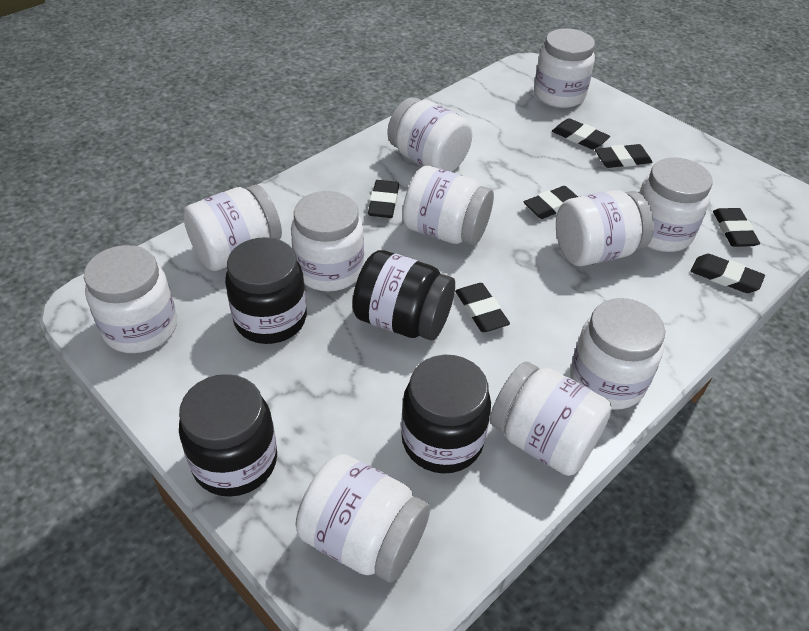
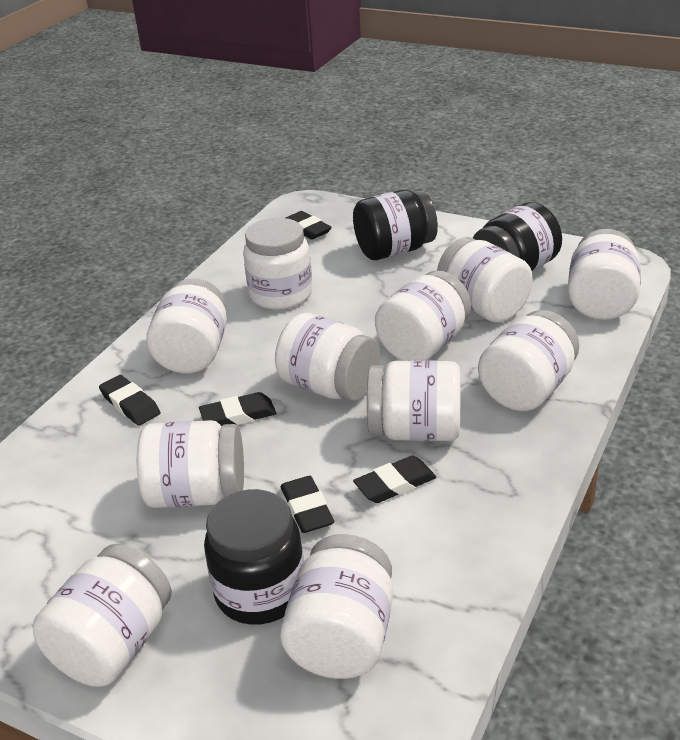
black eraser: 7 -> 5
black jar: 4 -> 3

